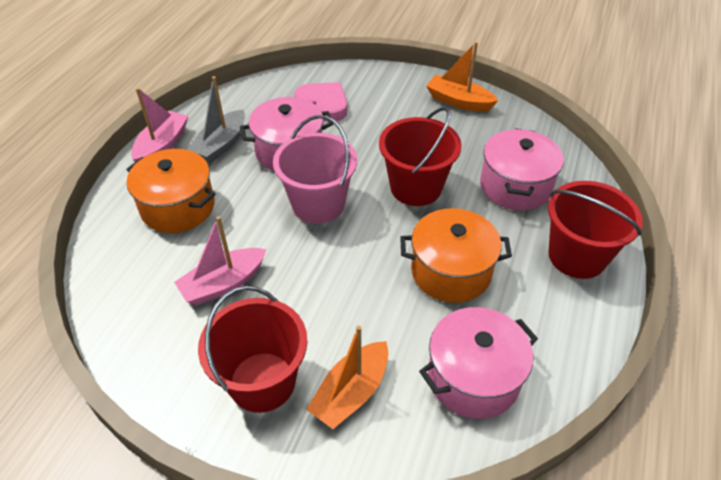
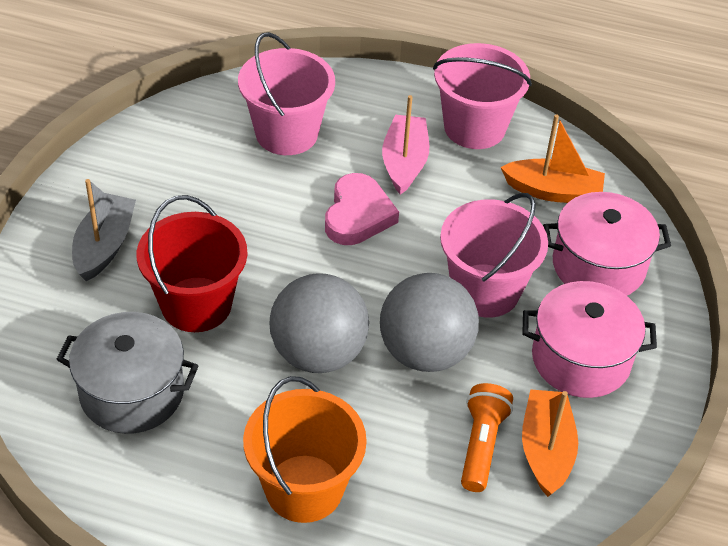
grey ball: 0 -> 2
grey pot: 0 -> 1
orange bucket: 0 -> 1
orange flashlight: 0 -> 1
orange pot: 2 -> 0
pink boat: 2 -> 1
pink bucket: 1 -> 3
pink pot: 3 -> 2
red bucket: 3 -> 1

